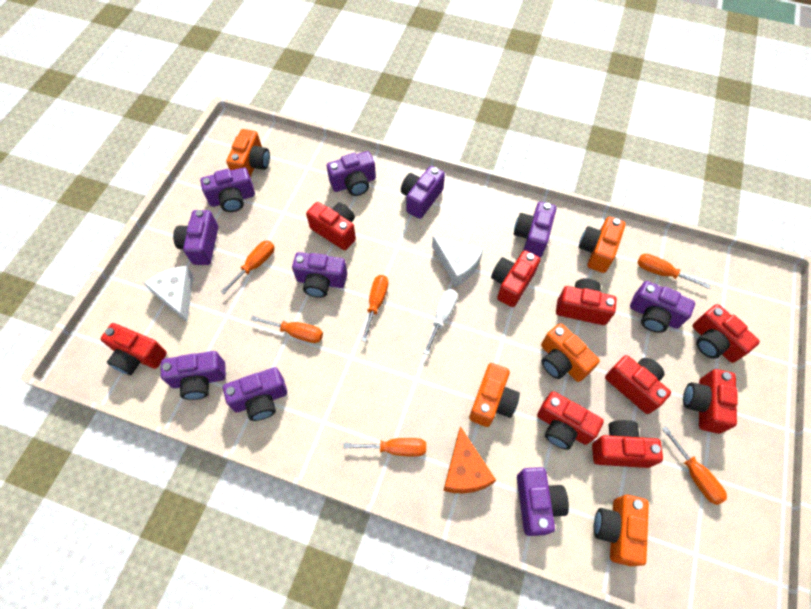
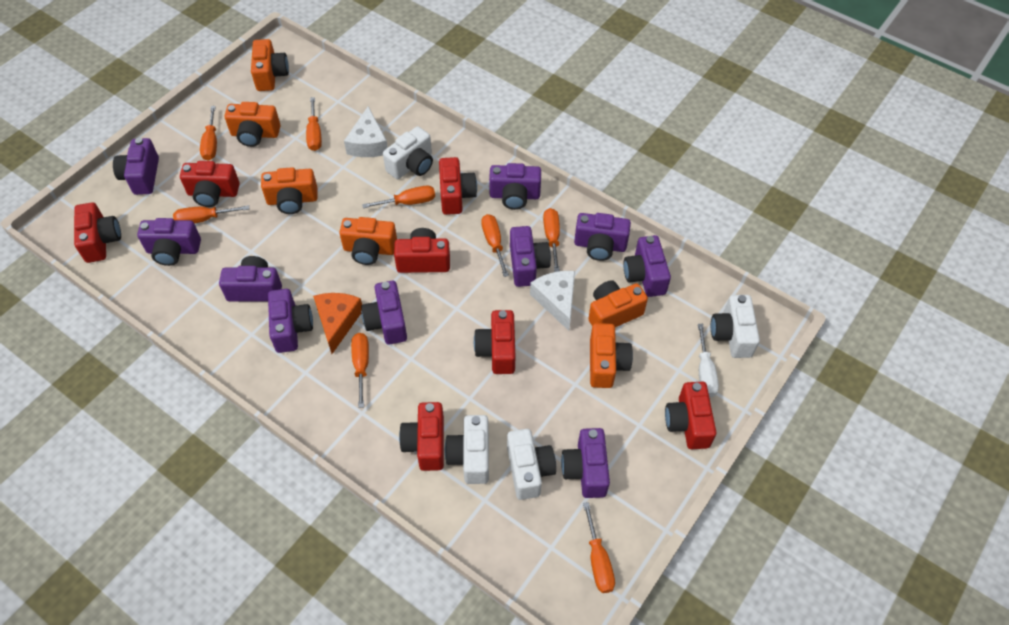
orange camera: 5 -> 6
orange screwdriver: 6 -> 8
red camera: 9 -> 7
white camera: 0 -> 4

